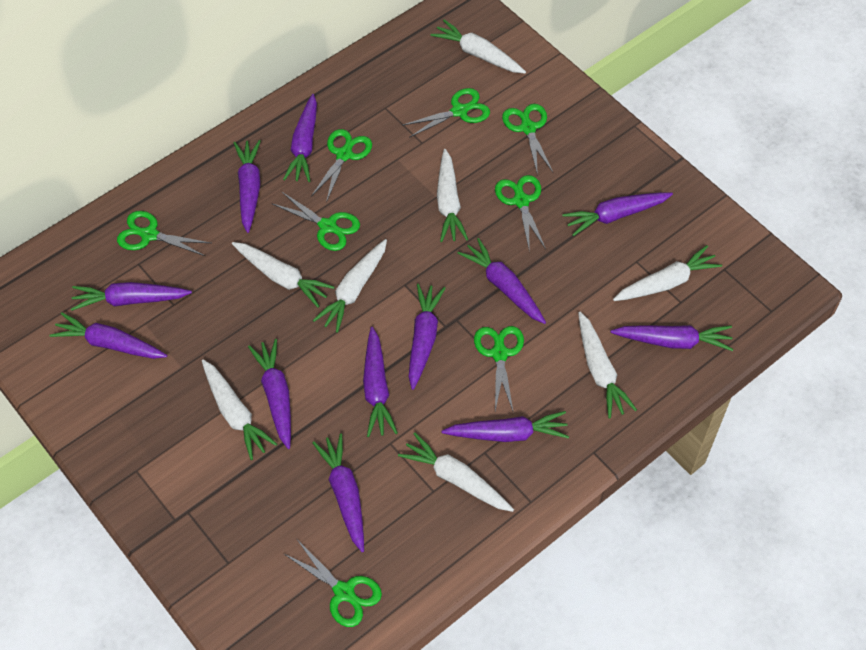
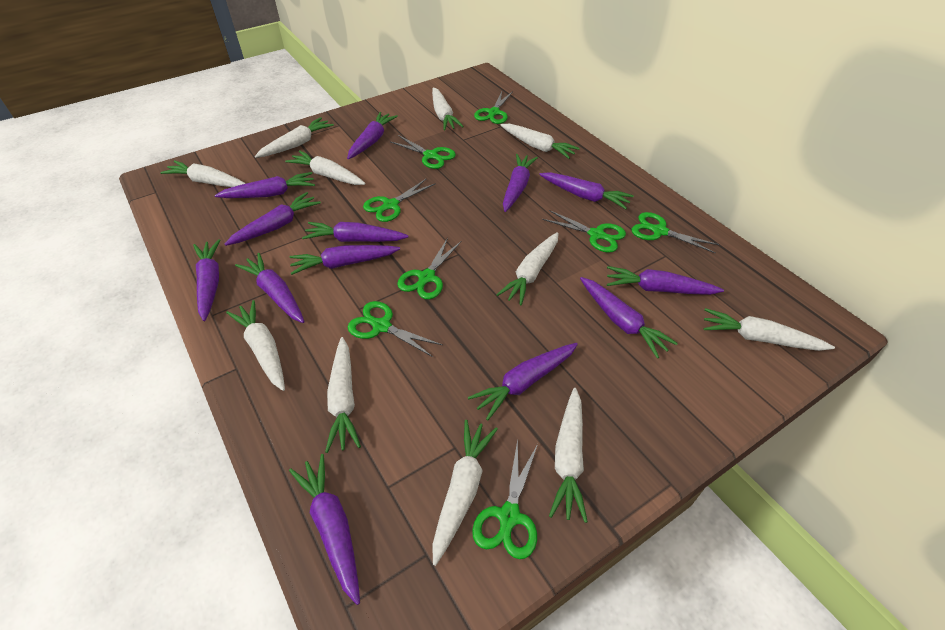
purple carrot: 12 -> 13
white carrot: 8 -> 11

